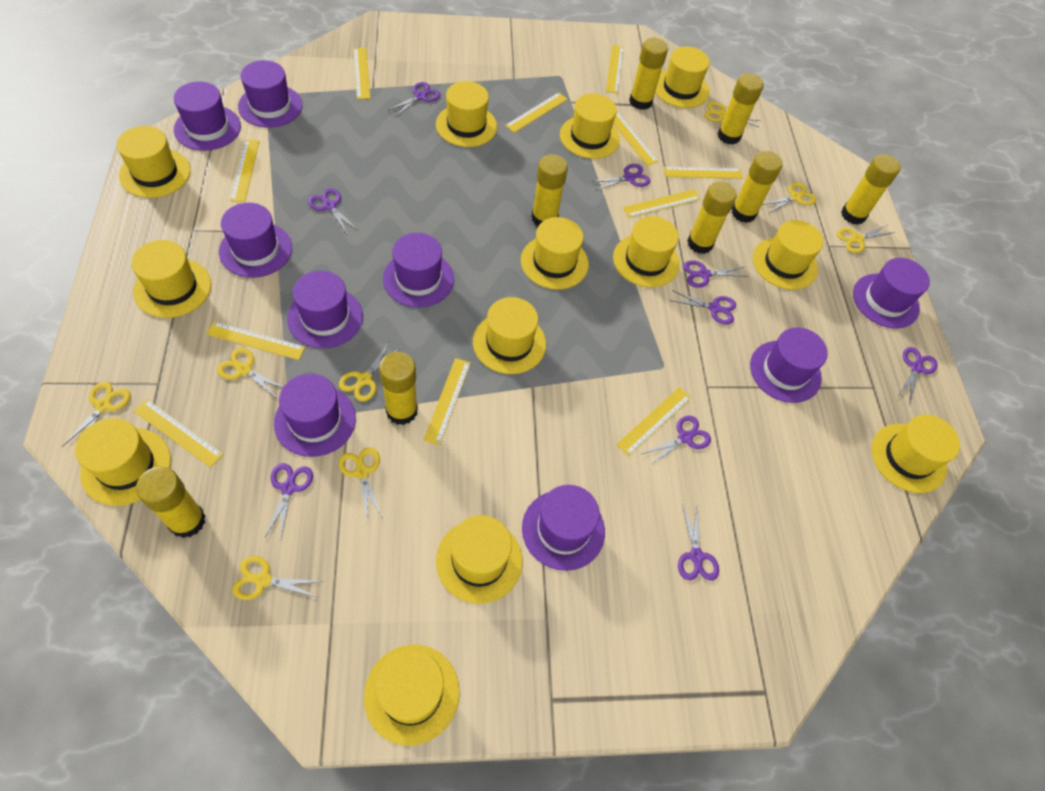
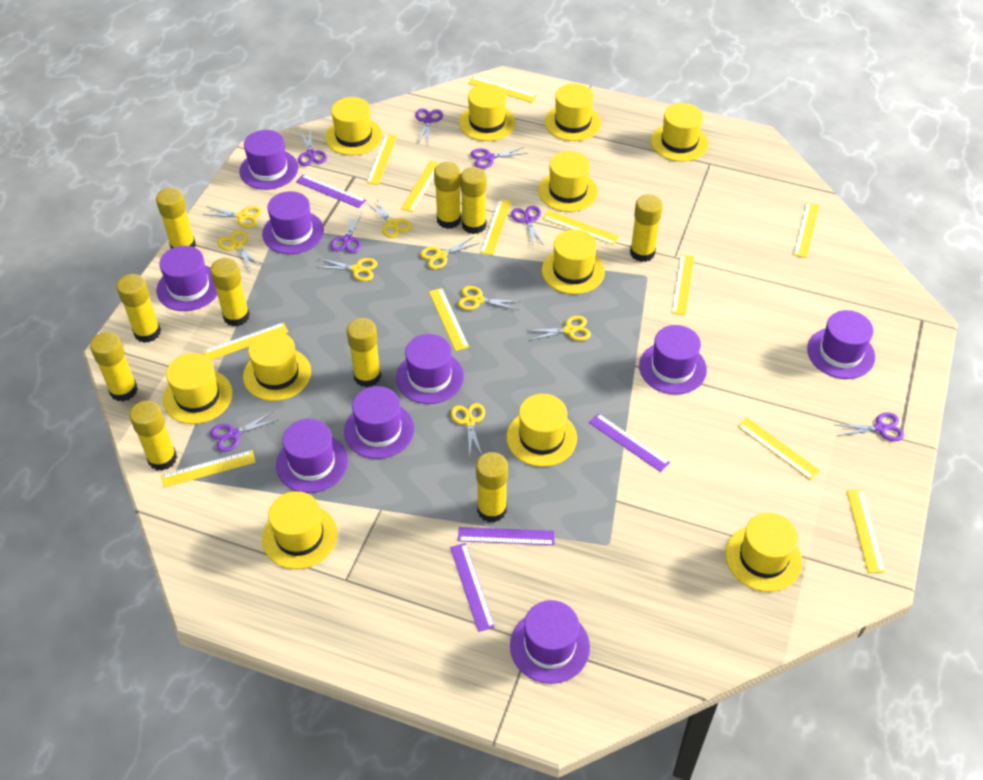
purple ruler: 0 -> 4
purple scissors: 9 -> 7
yellow glue stick: 8 -> 10
yellow hat: 13 -> 11
yellow ruler: 11 -> 12

